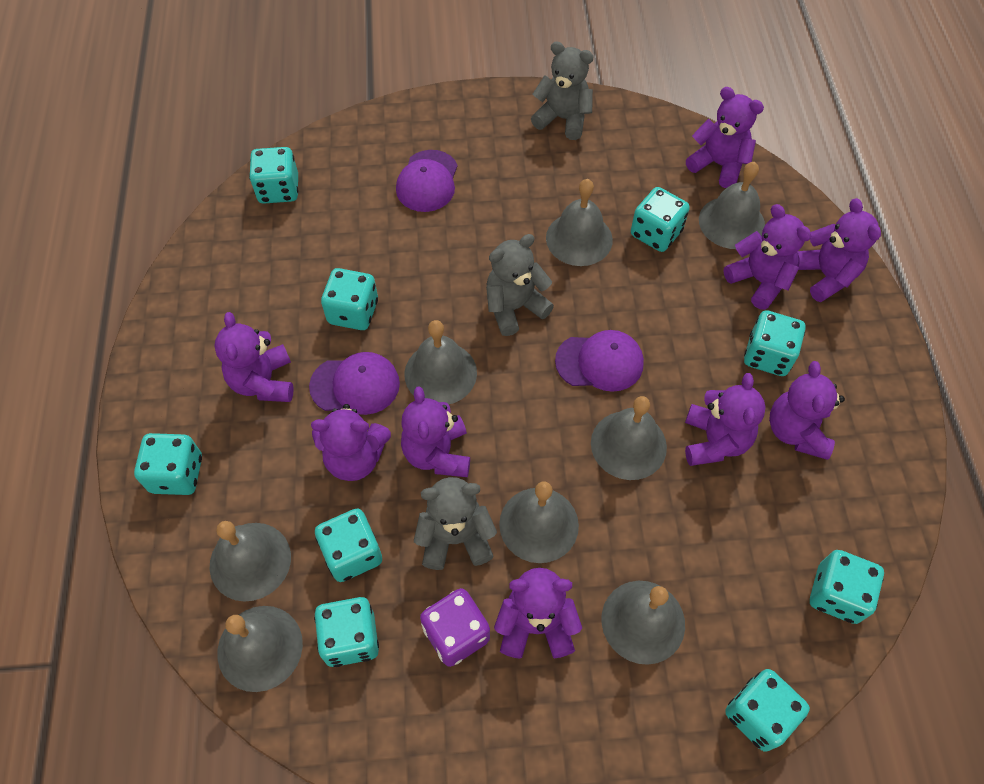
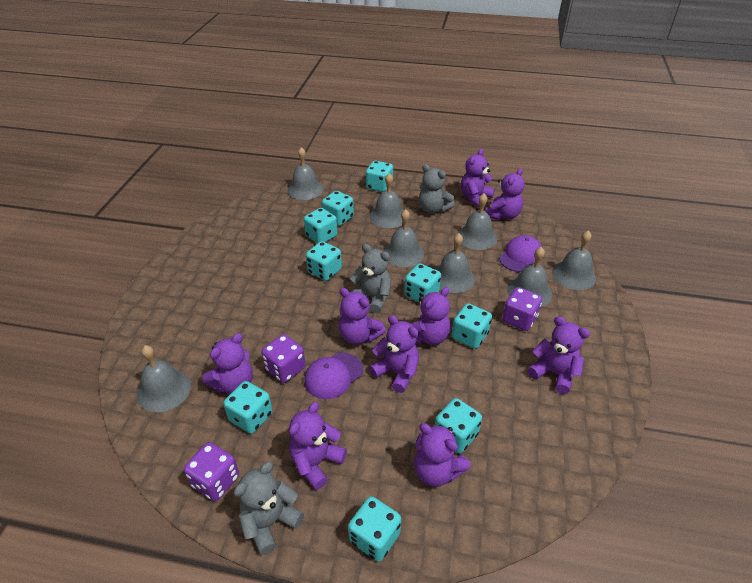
purple cap: 3 -> 2
purple dice: 1 -> 3

